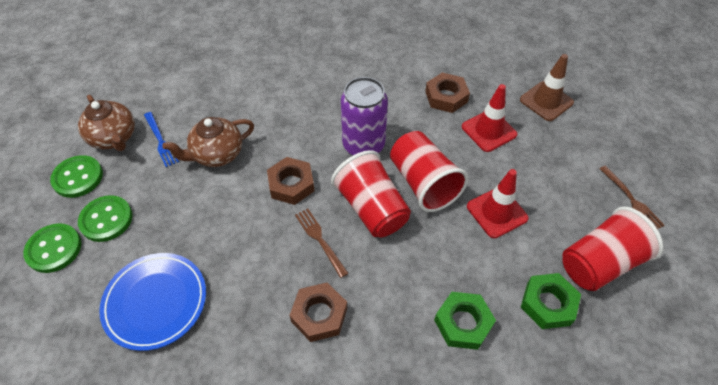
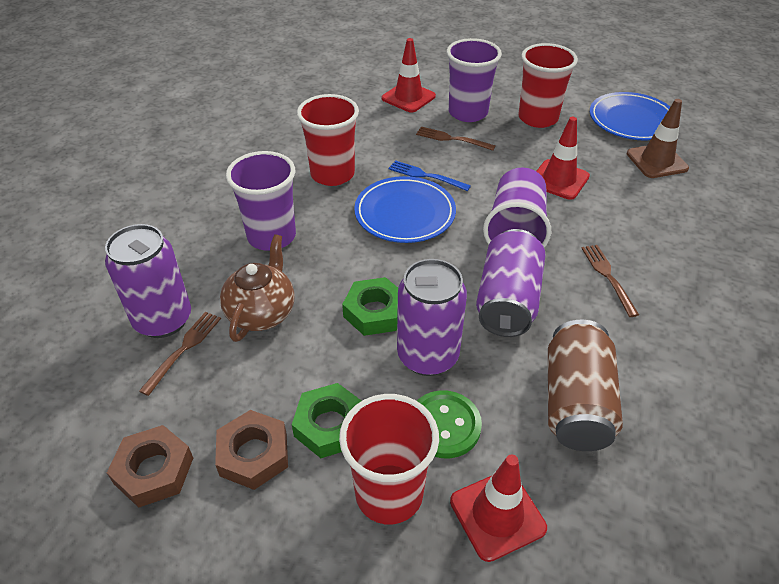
blue plate: 1 -> 2
brown can: 0 -> 1
brown fork: 2 -> 3
brown nut: 3 -> 2
brown teapot: 2 -> 1
green button: 3 -> 1
purple can: 1 -> 3
purple cup: 0 -> 3
red traffic cone: 2 -> 3

